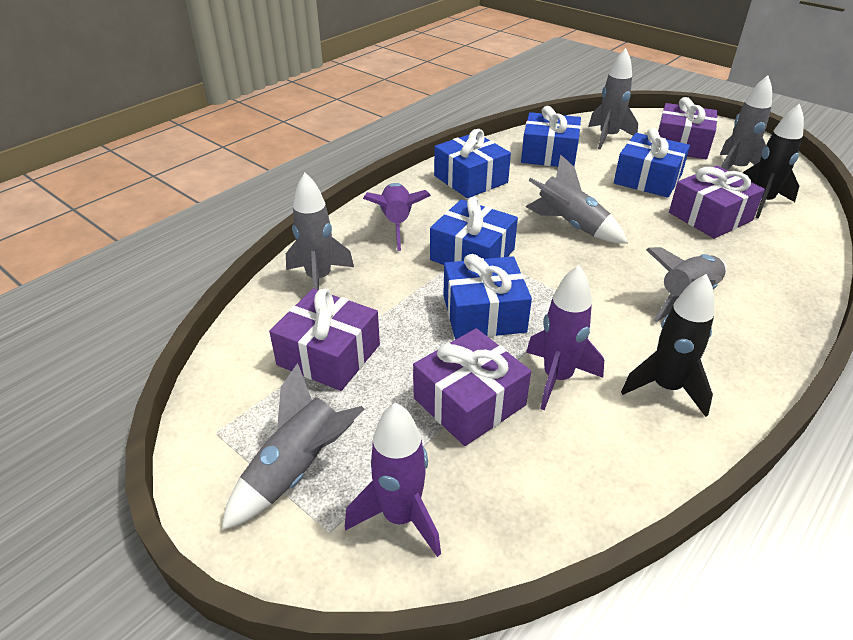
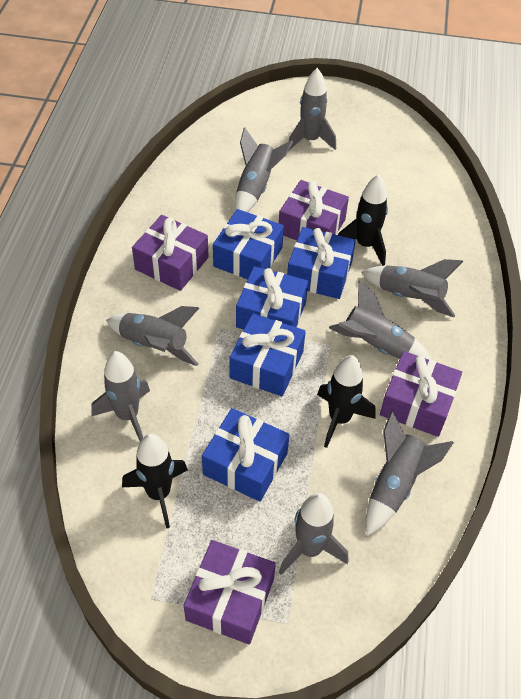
black rocket: 2 -> 3
grey rocket: 6 -> 8
purple rocket: 3 -> 0

